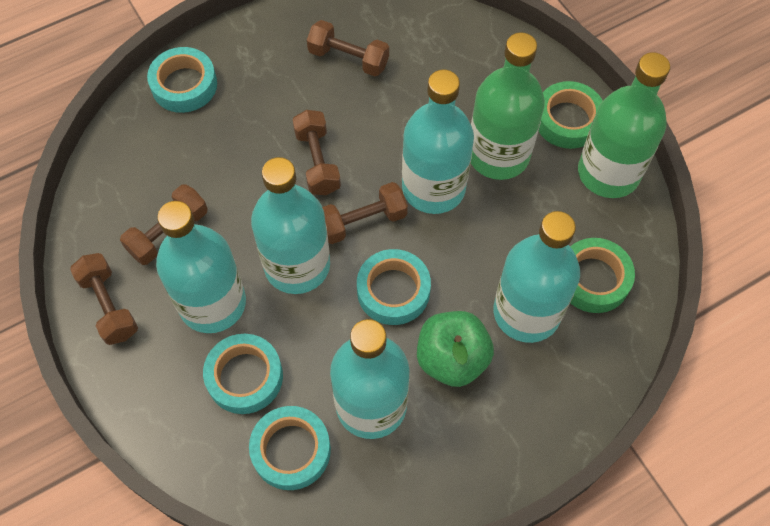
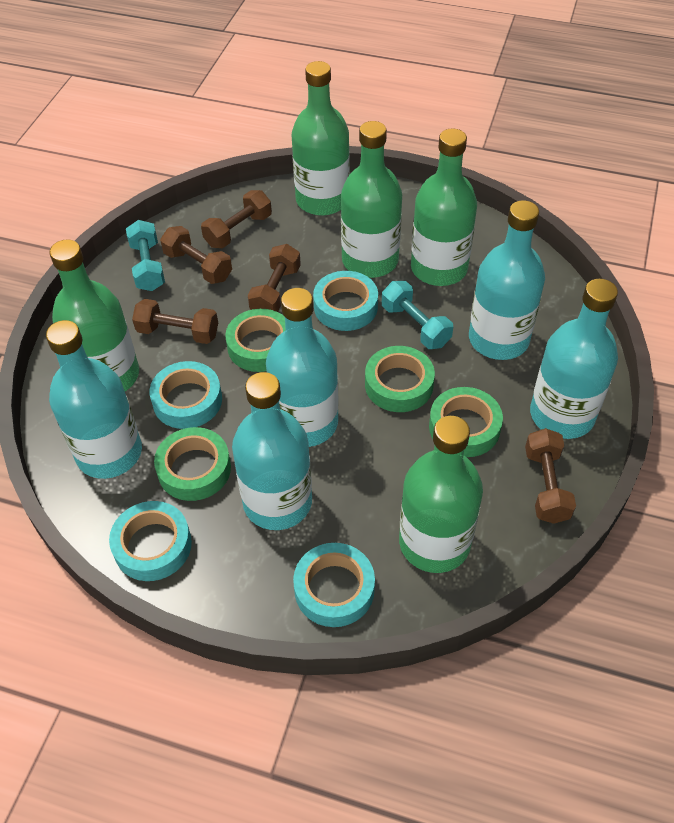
green apple: 1 -> 0
green bottle: 2 -> 5
green tape: 2 -> 4
turquoise dumbbell: 0 -> 2

